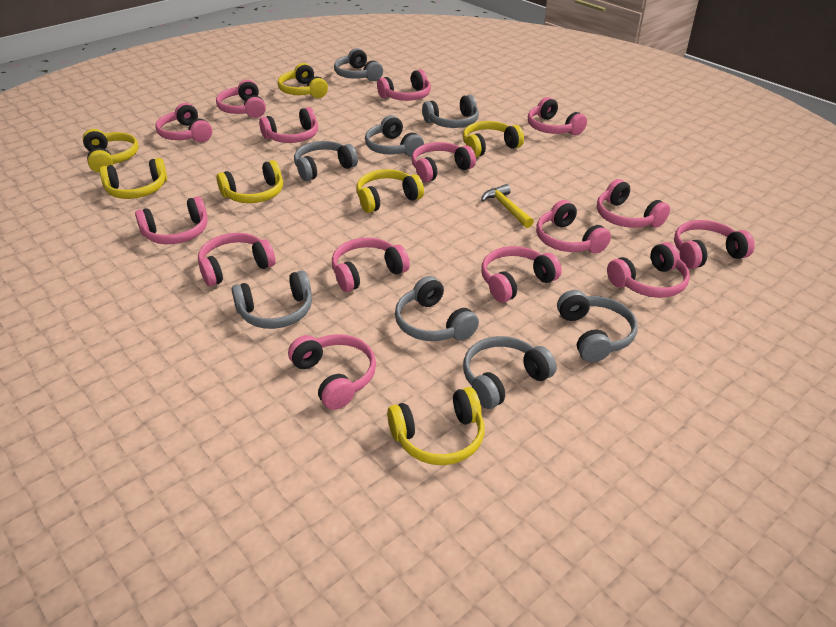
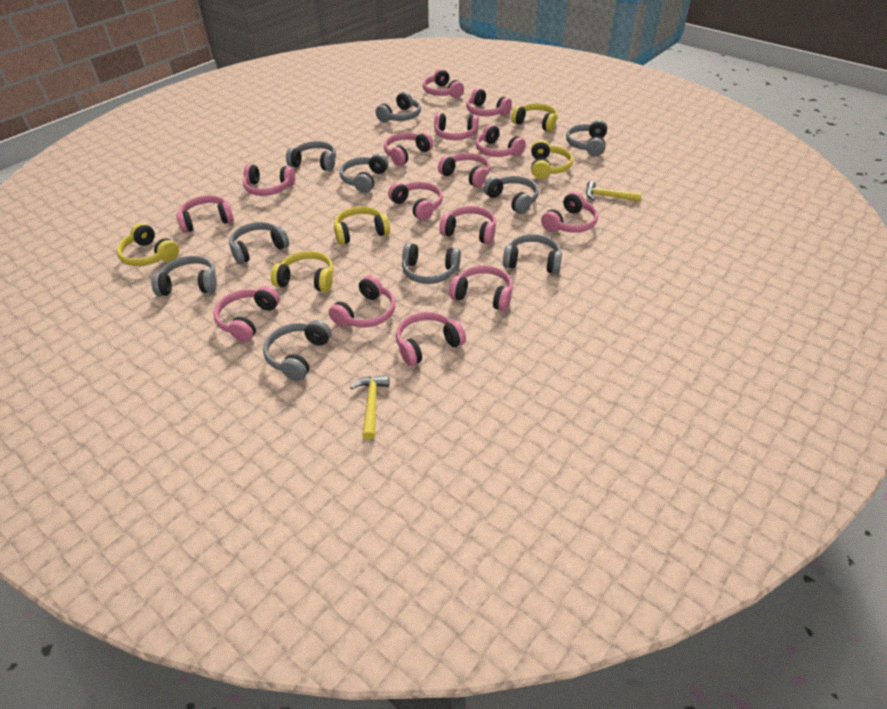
grey headphones: 8 -> 10
yellow hammer: 1 -> 2
yellow headphones: 7 -> 5

